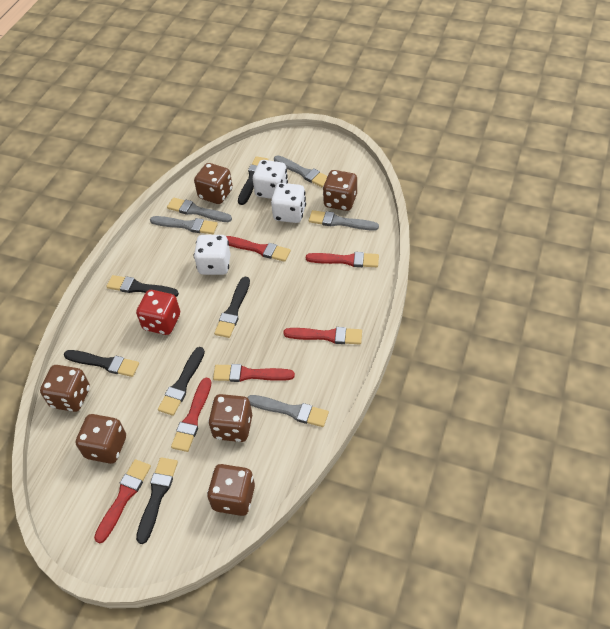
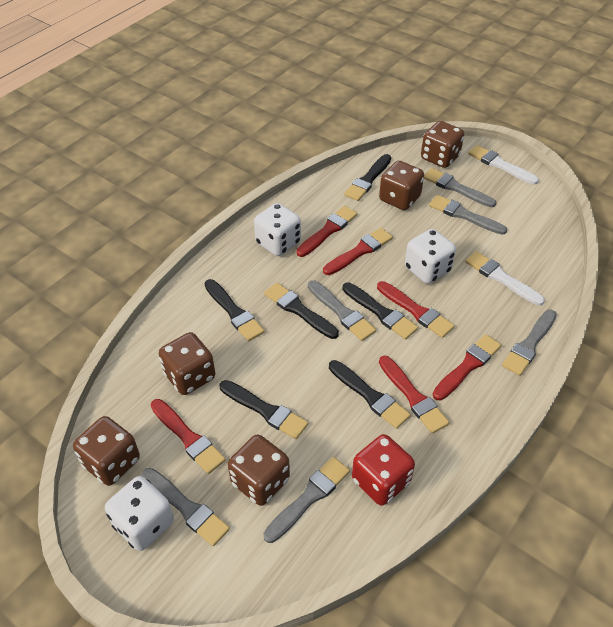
brown dice: 6 -> 5
grey brush: 5 -> 6
white brush: 0 -> 2

